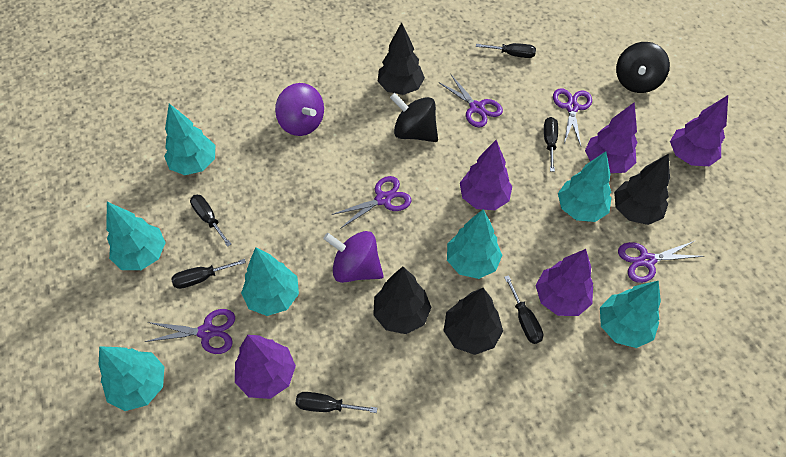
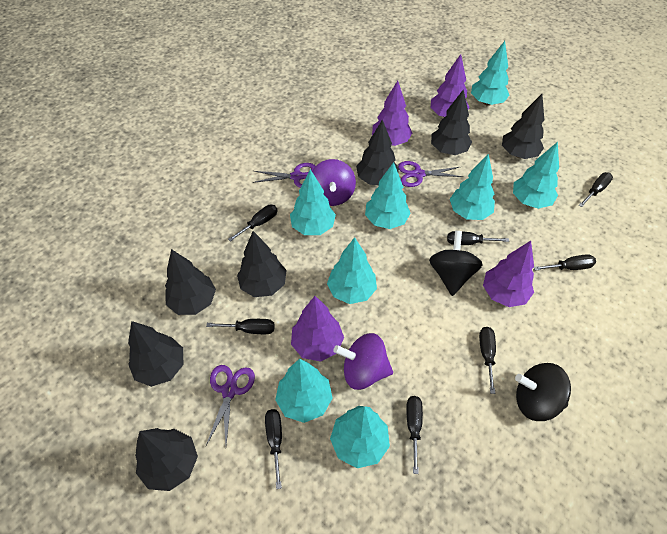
black screwdriver: 6 -> 8
black tree: 4 -> 7
purple scissors: 5 -> 3
purple tree: 5 -> 4
turquoise tree: 7 -> 8

